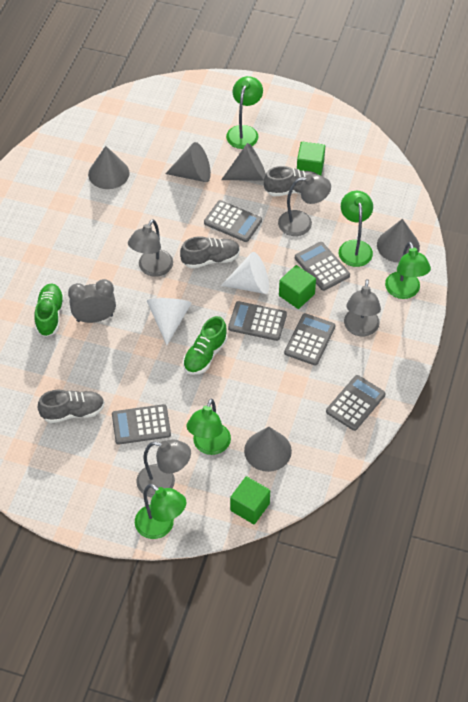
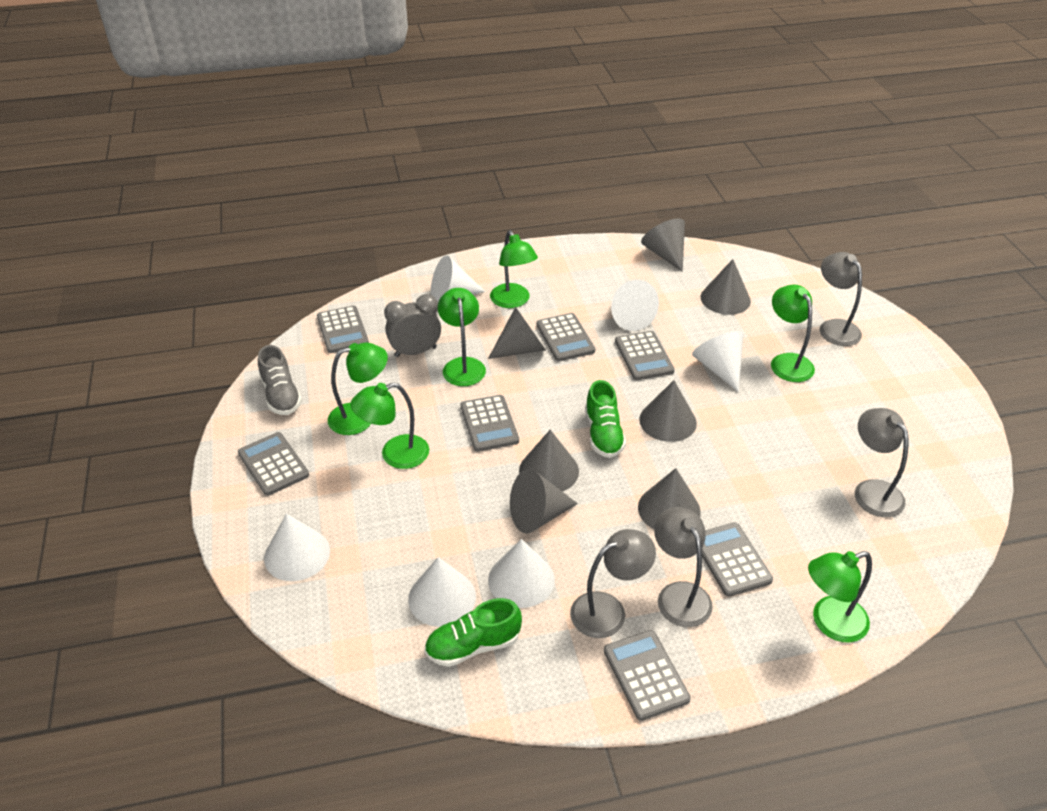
green cube: 3 -> 0
green lamp: 5 -> 6
grey calculator: 6 -> 7
grey cone: 5 -> 7
grey shoe: 3 -> 1
white cone: 2 -> 6

